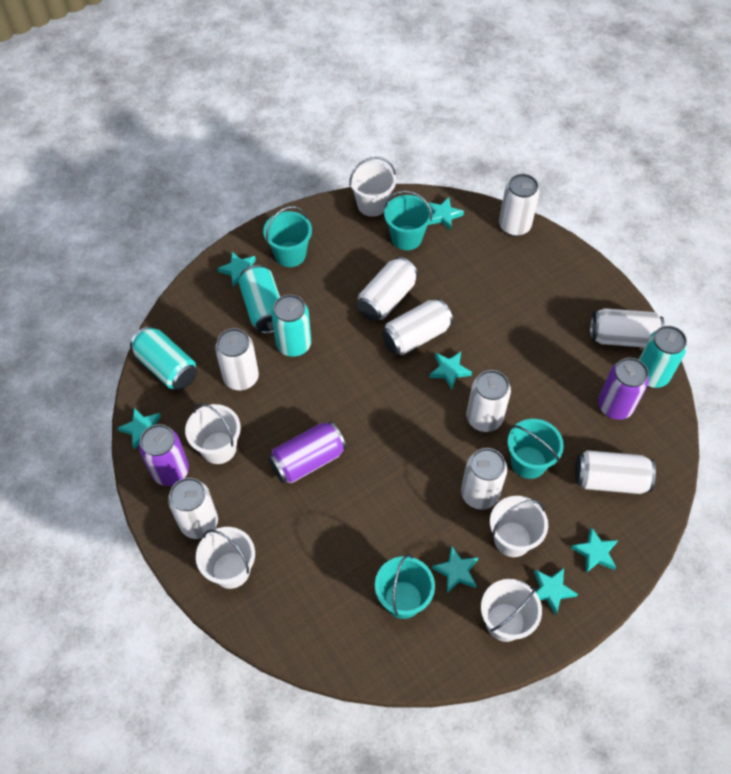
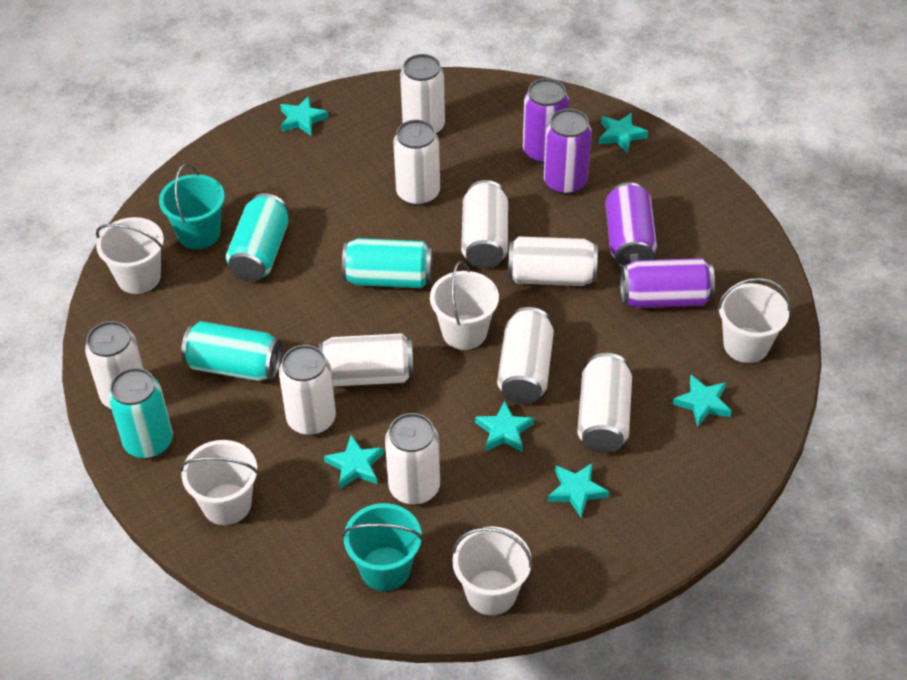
purple can: 3 -> 4
turquoise bucket: 4 -> 2
turquoise star: 7 -> 6
white can: 9 -> 10

